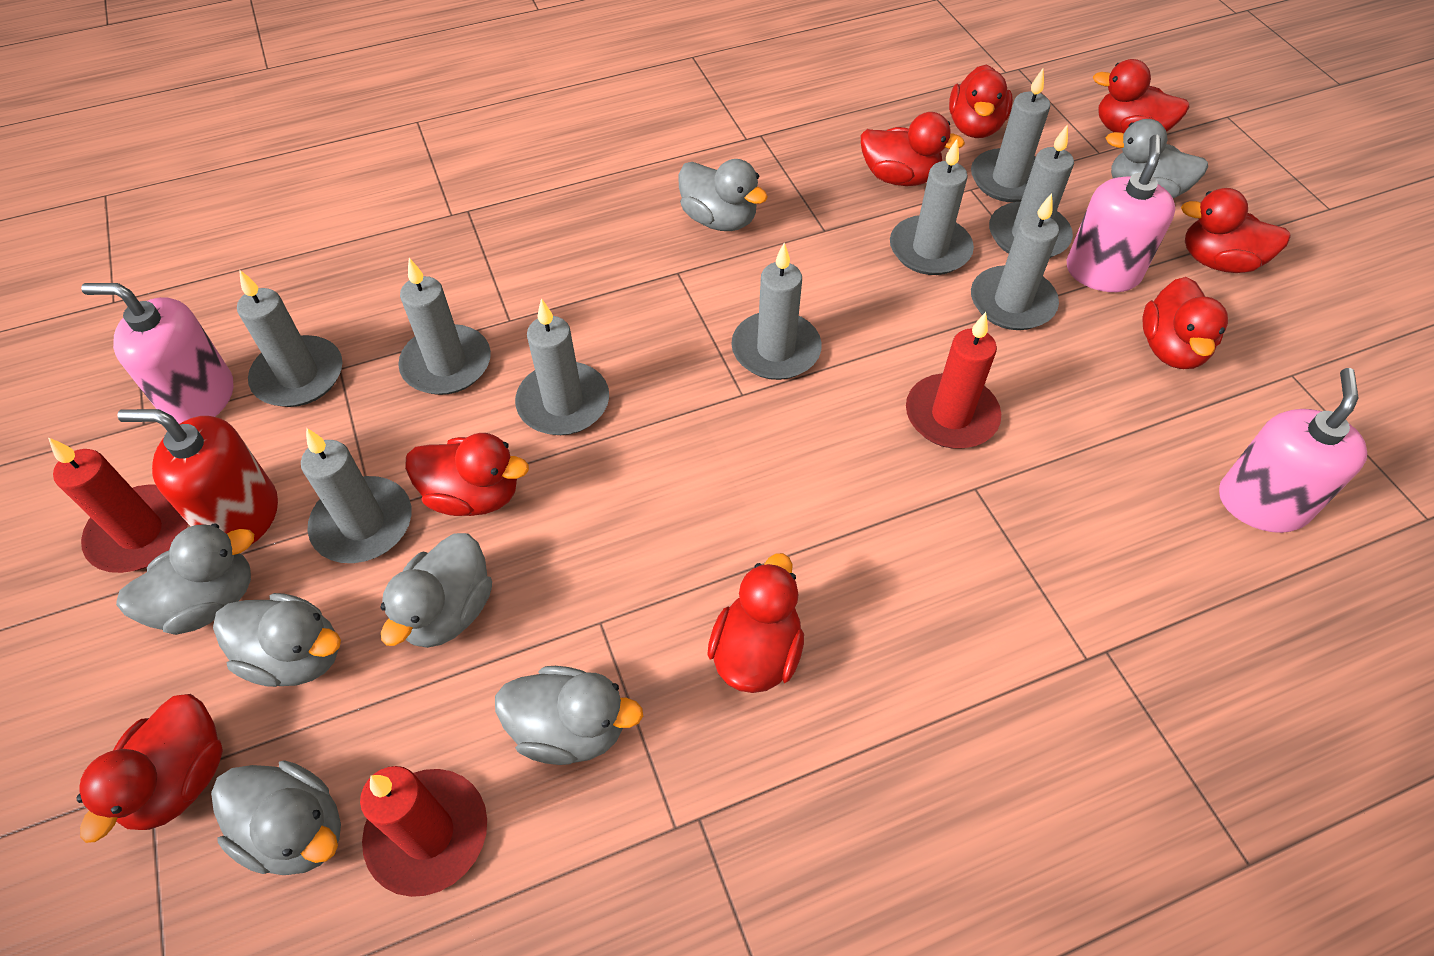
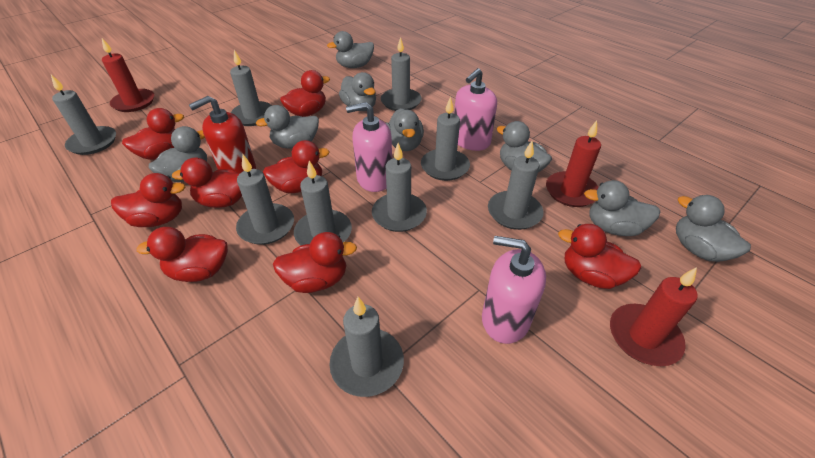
grey duck: 7 -> 8

